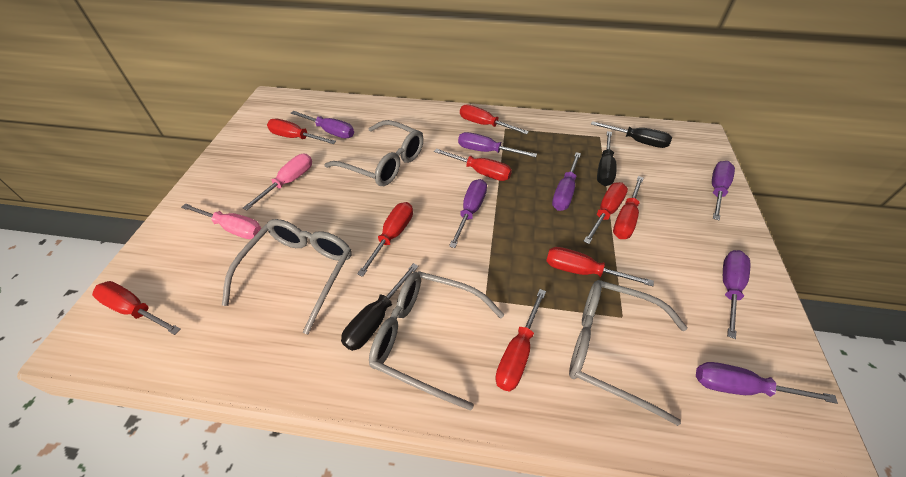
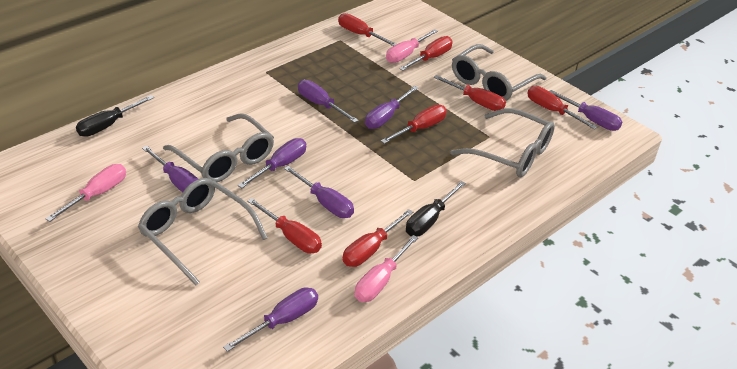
black screwdriver: 3 -> 2
pink screwdriver: 2 -> 3
red screwdriver: 9 -> 7

